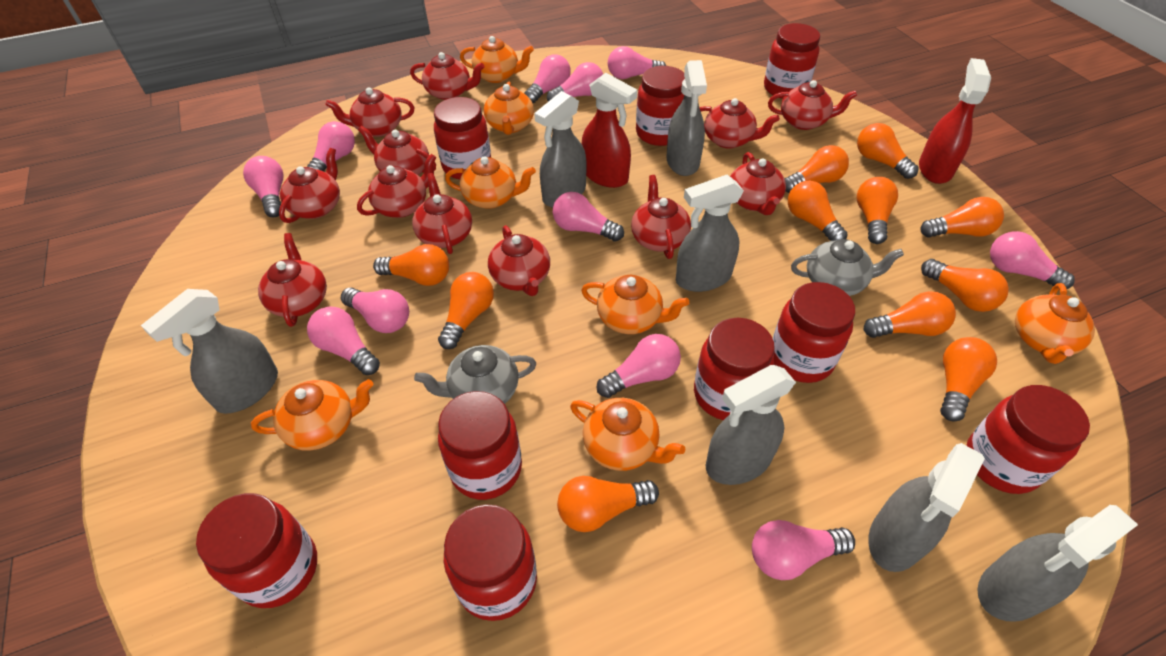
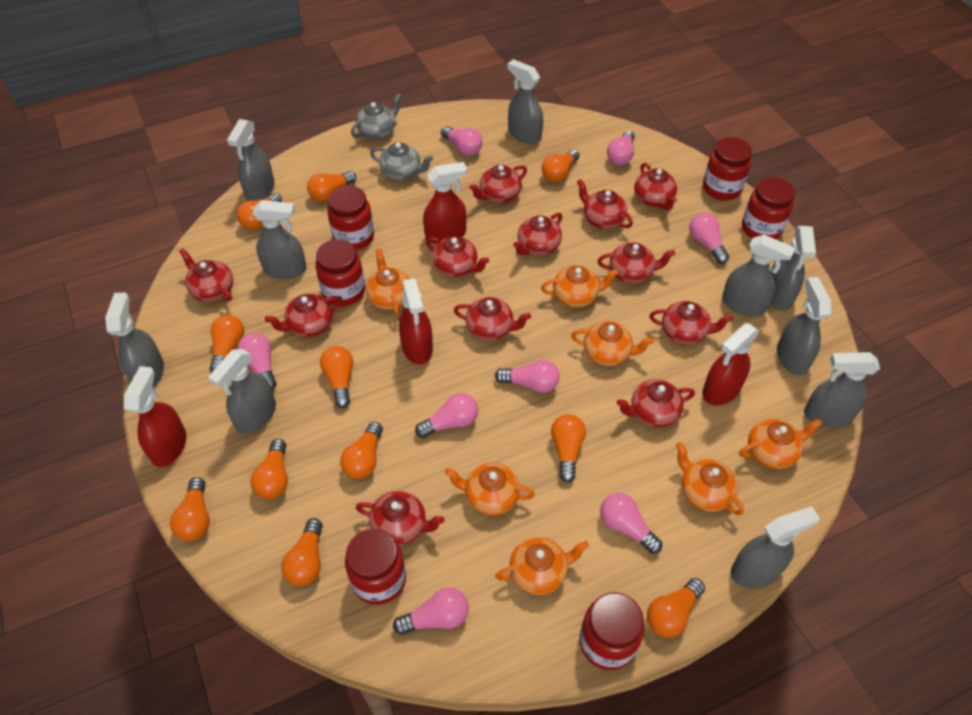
grey spray bottle: 7 -> 10
pink light bulb: 11 -> 8
red jar: 9 -> 6
red spray bottle: 2 -> 4

